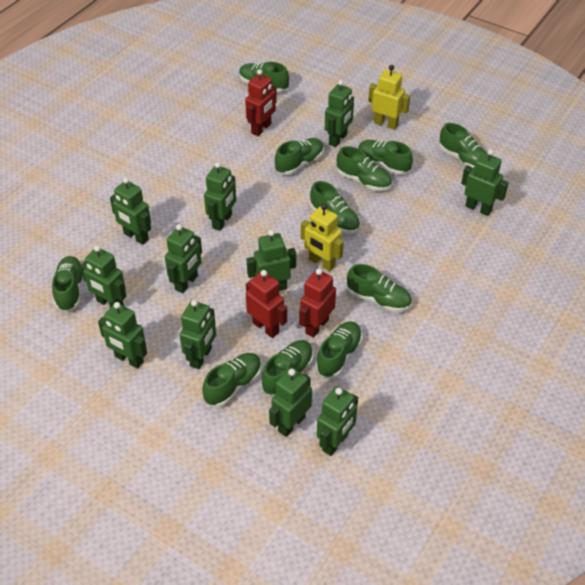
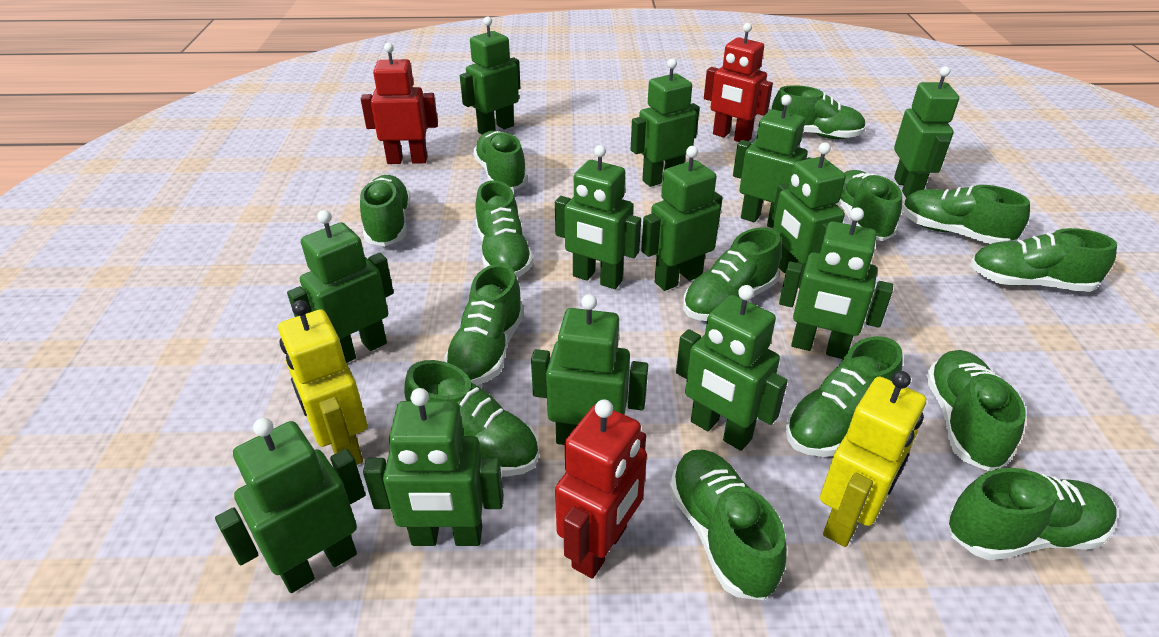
green robot: 11 -> 13
green shoe: 11 -> 14

